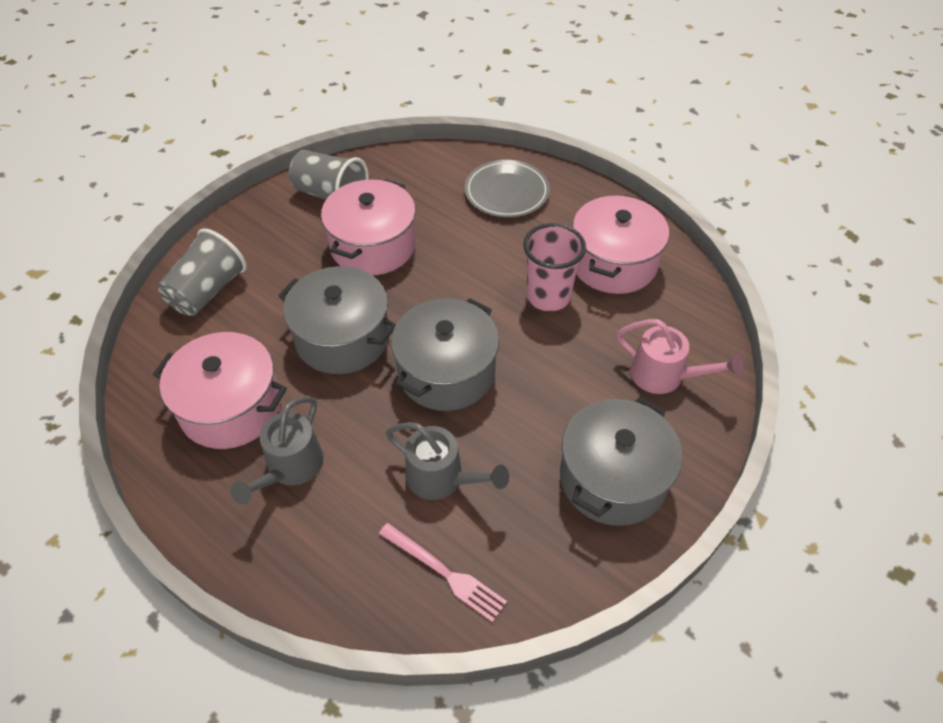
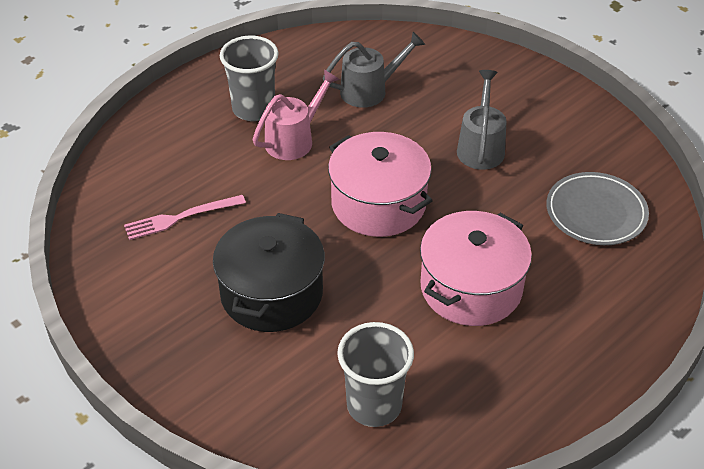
black pot: 0 -> 1
grey pot: 3 -> 0
pink cup: 1 -> 0
pink pot: 3 -> 2

